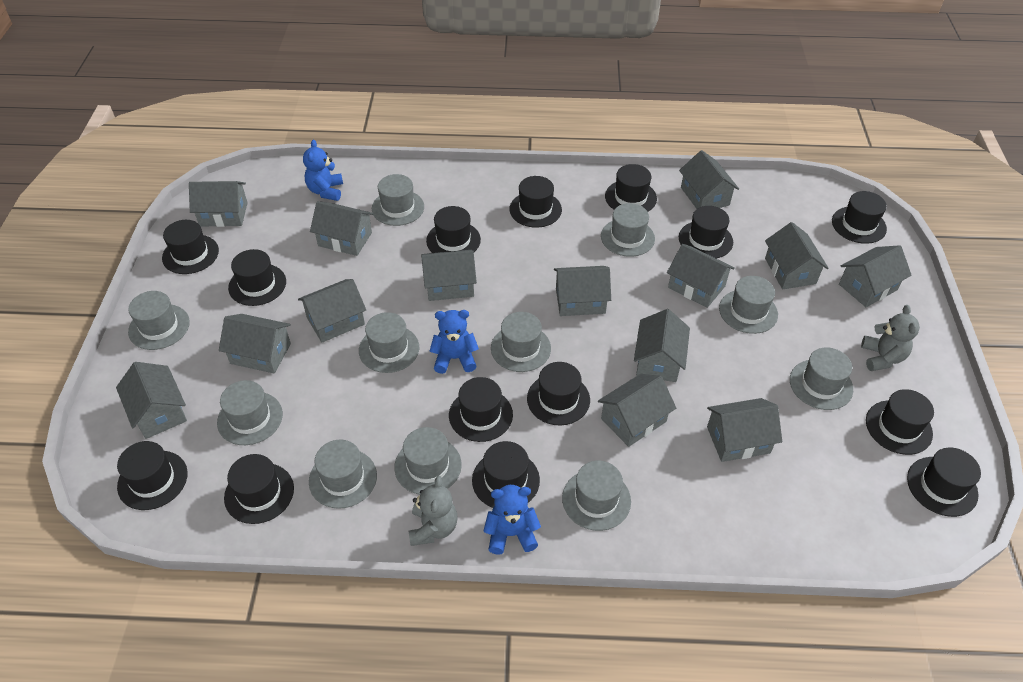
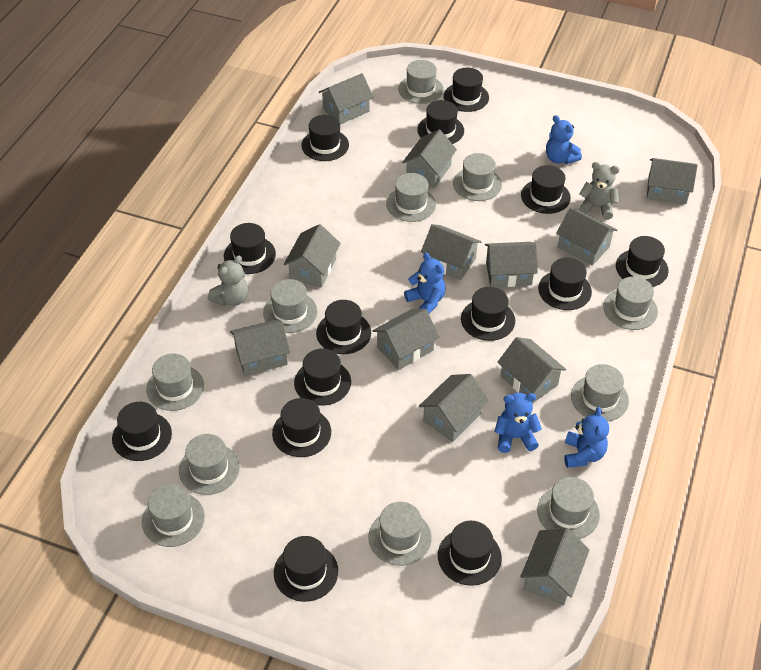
blue teddy bear: 3 -> 4
grey house: 14 -> 12

